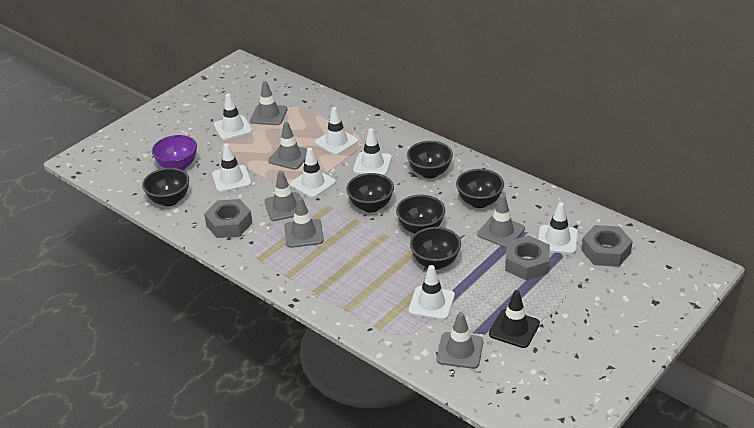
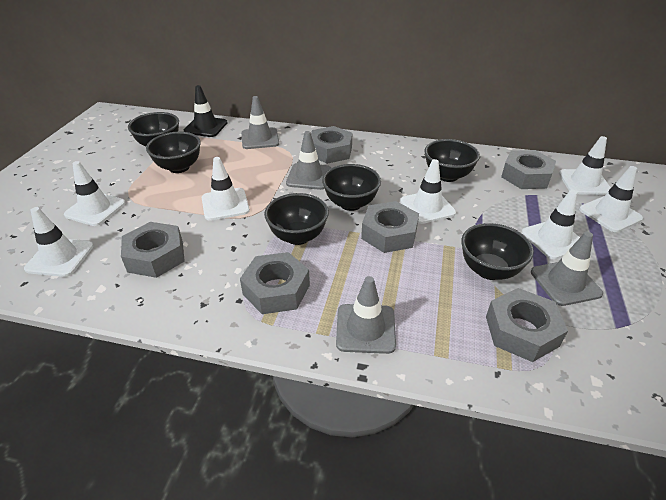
grey nut: 3 -> 6
grey traffic cone: 6 -> 4
purple bowl: 1 -> 0

